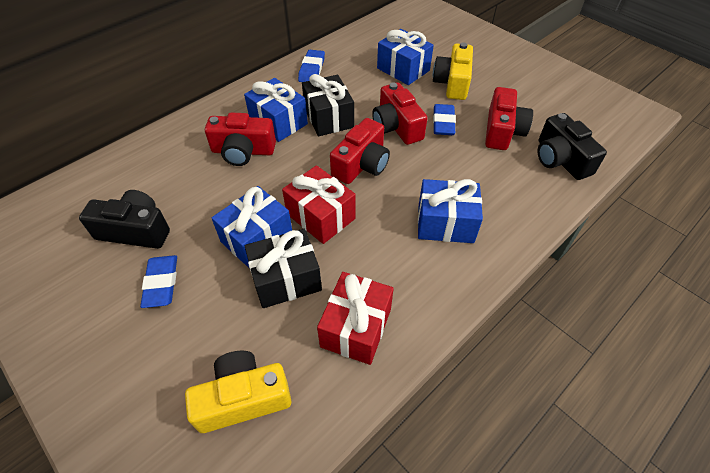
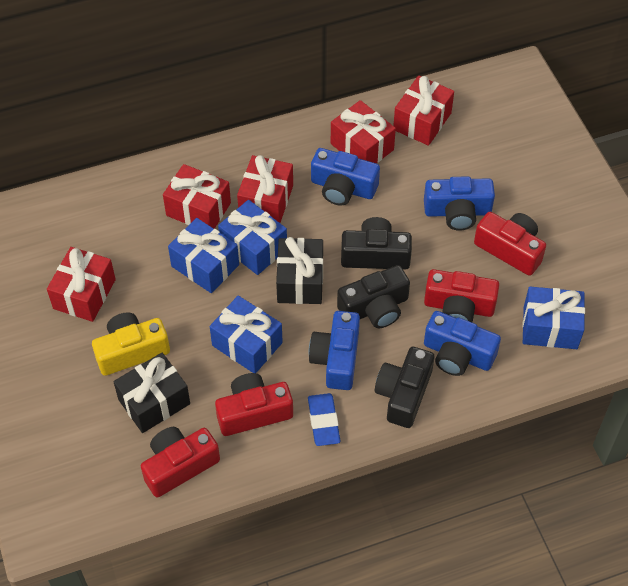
black camera: 2 -> 3
blue camera: 0 -> 4
blue eraser: 3 -> 1
red gift: 2 -> 5
yellow camera: 2 -> 1

